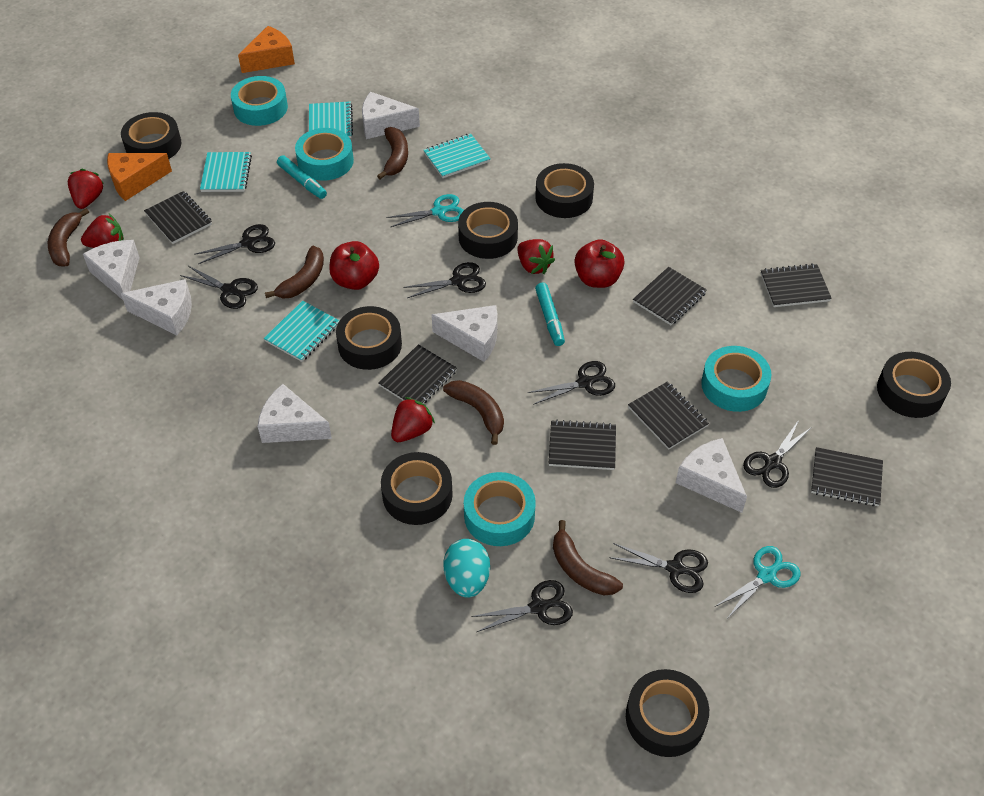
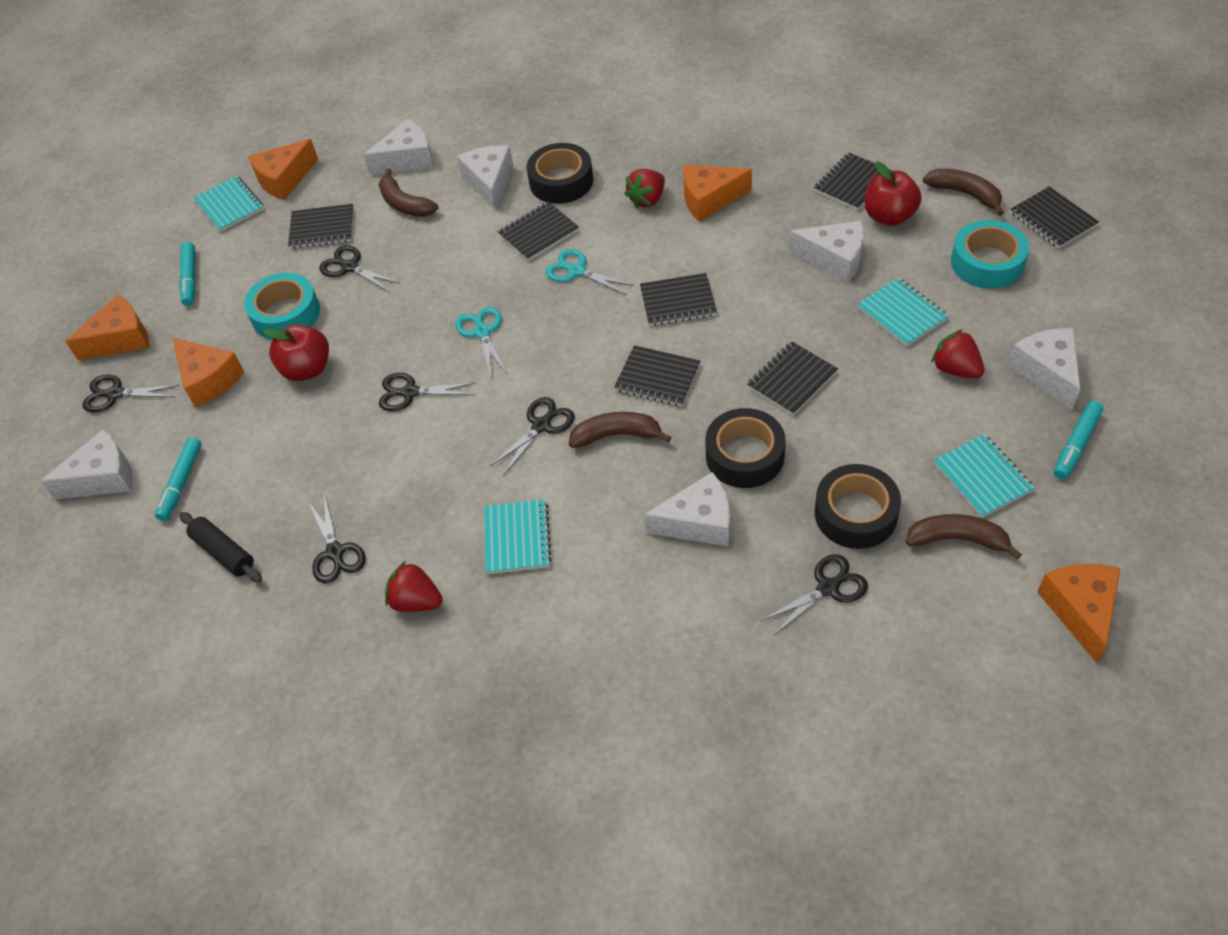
black rolling pin: 0 -> 1
black scissors: 7 -> 6
black tape: 7 -> 3
brown banana: 5 -> 4
orange cheese: 2 -> 5
red strawberry: 4 -> 3
turquoise egg: 1 -> 0
turquoise marker: 2 -> 3
turquoise tape: 4 -> 2

